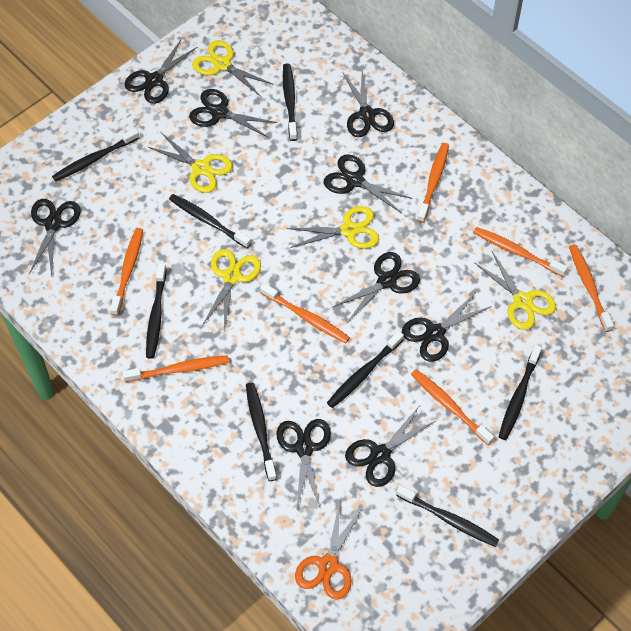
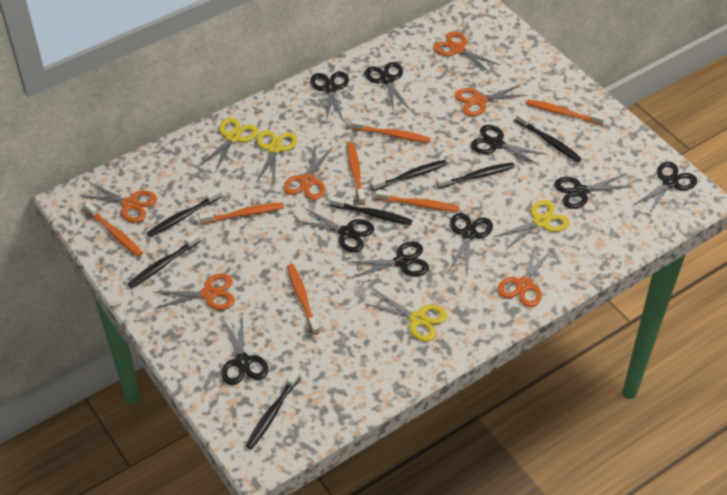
black toothbrush: 8 -> 7
orange scissors: 1 -> 6
yellow scissors: 5 -> 4

